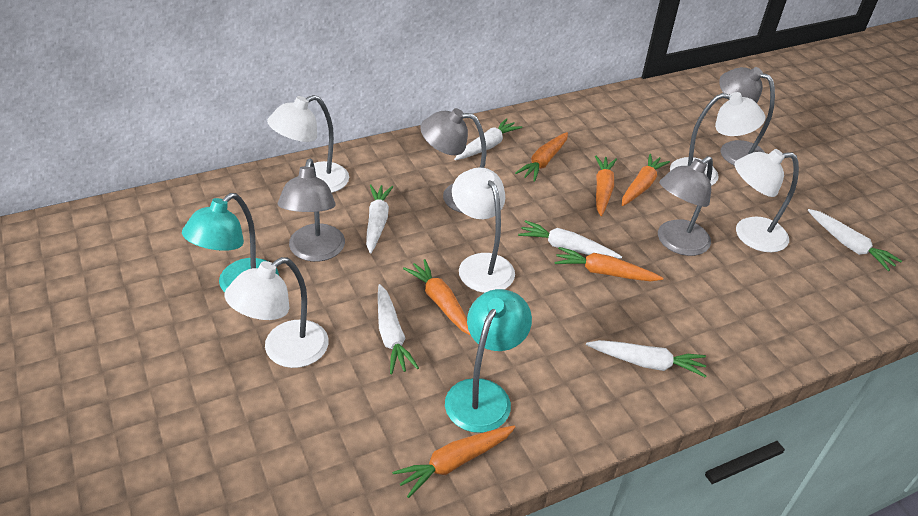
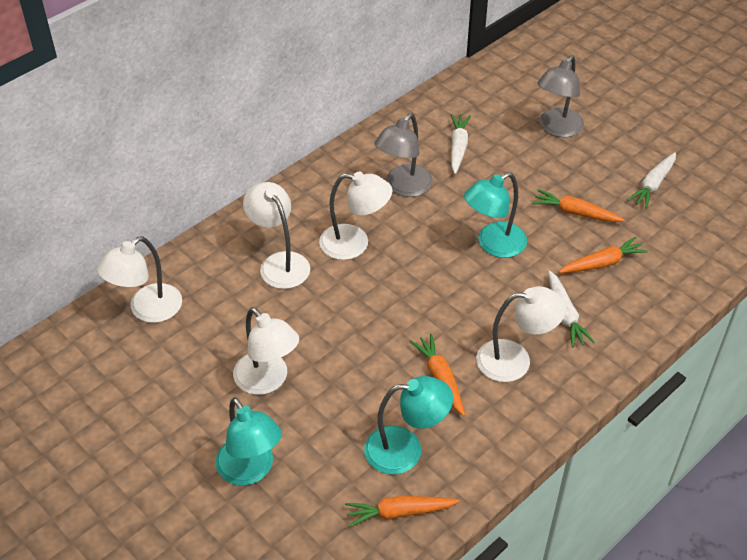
grey lamp: 4 -> 2
orange carrot: 6 -> 4
turquoise lamp: 2 -> 3
white carrot: 6 -> 3

